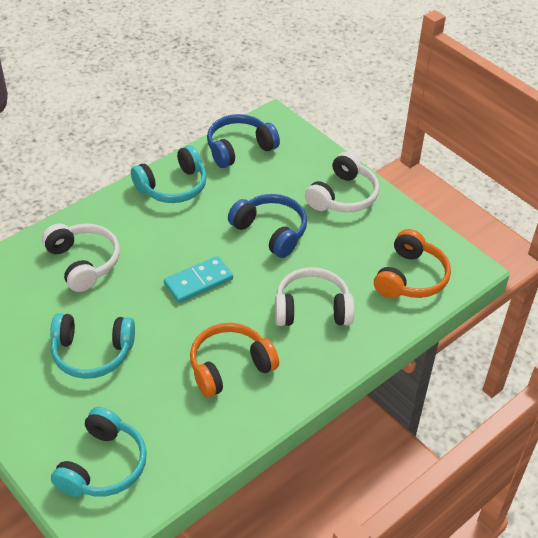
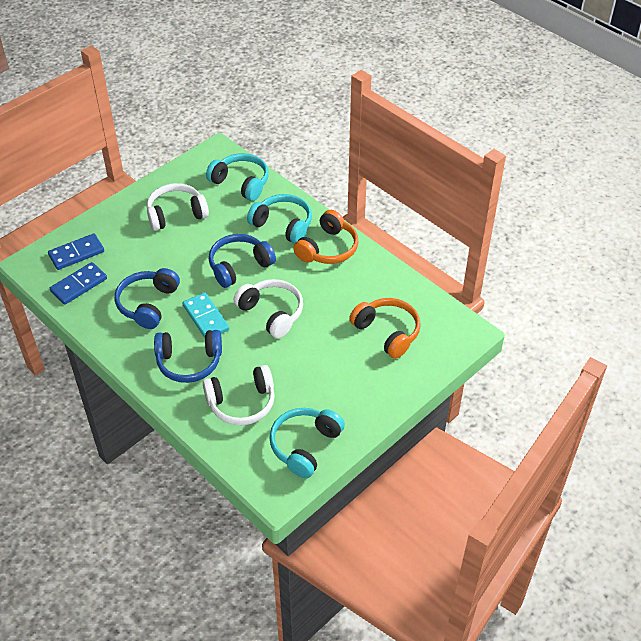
blue domino: 0 -> 2
blue headphones: 2 -> 3

